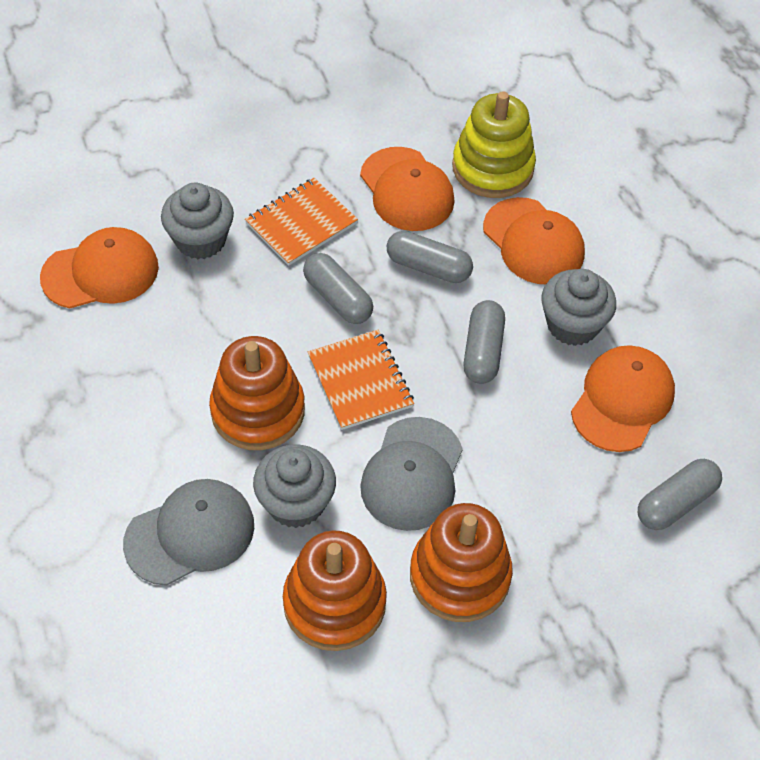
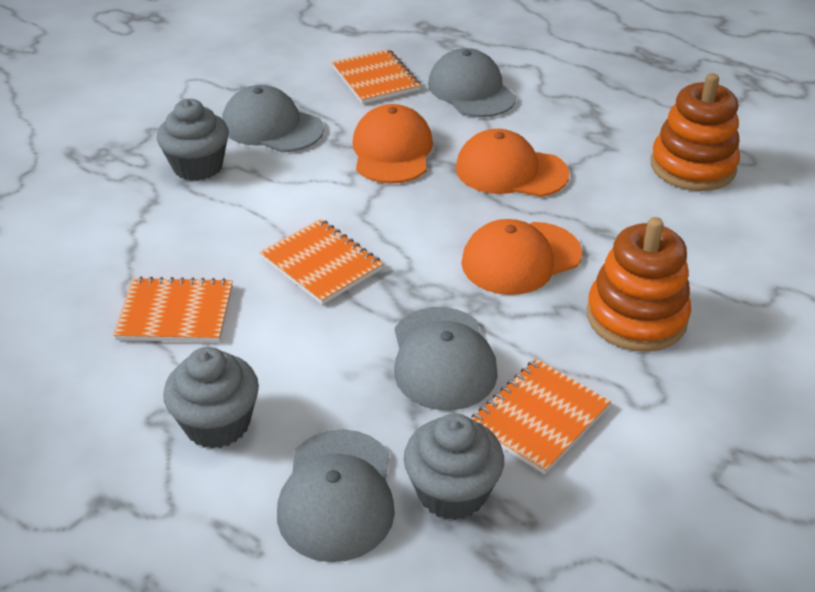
grey cap: 2 -> 4
grey capsule: 4 -> 0
orange cap: 4 -> 3
orange notebook: 2 -> 4
orange stacking toy: 3 -> 2
yellow stacking toy: 1 -> 0

